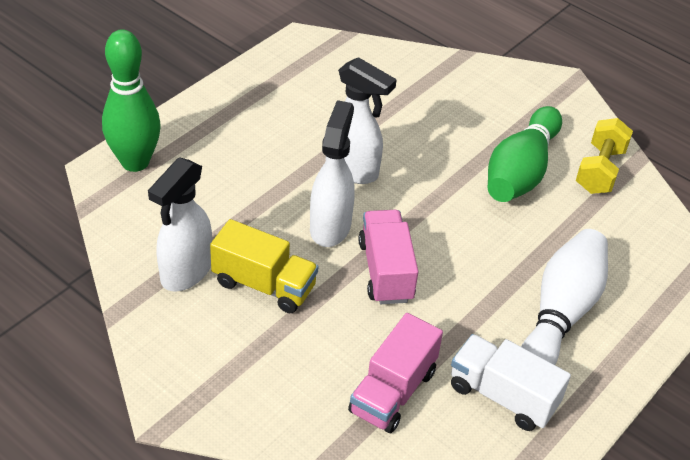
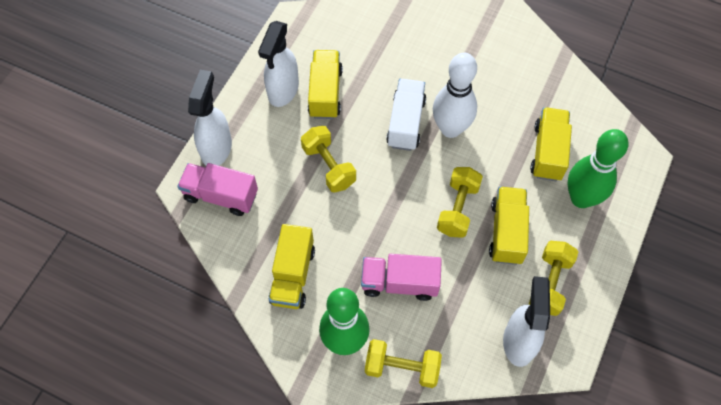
yellow dumbbell: 1 -> 4
yellow truck: 1 -> 4

